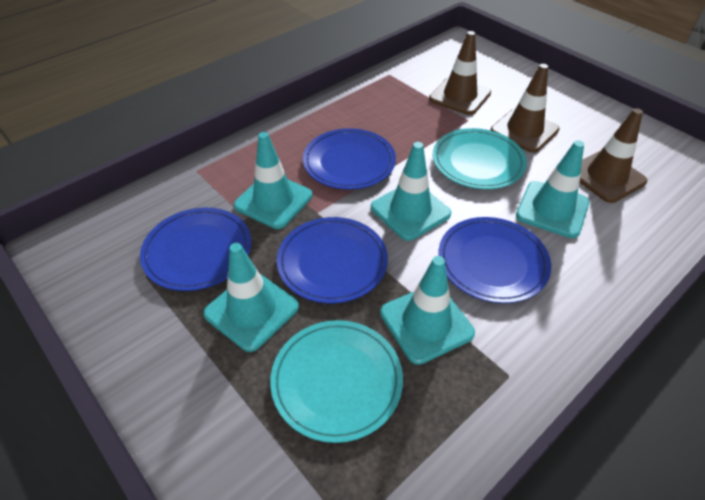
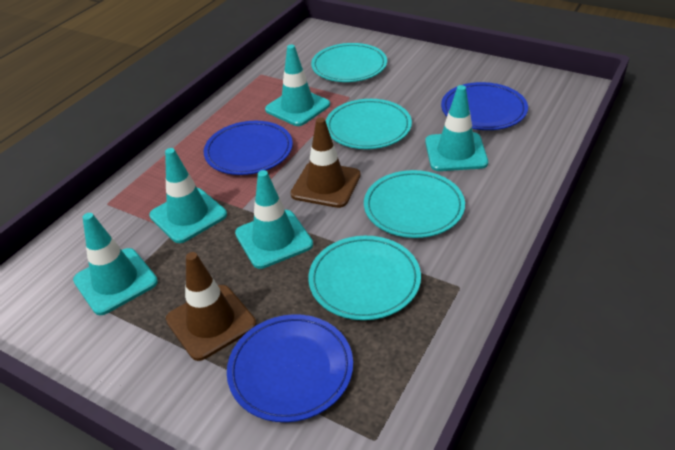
blue plate: 4 -> 3
brown traffic cone: 3 -> 2
turquoise plate: 2 -> 4

